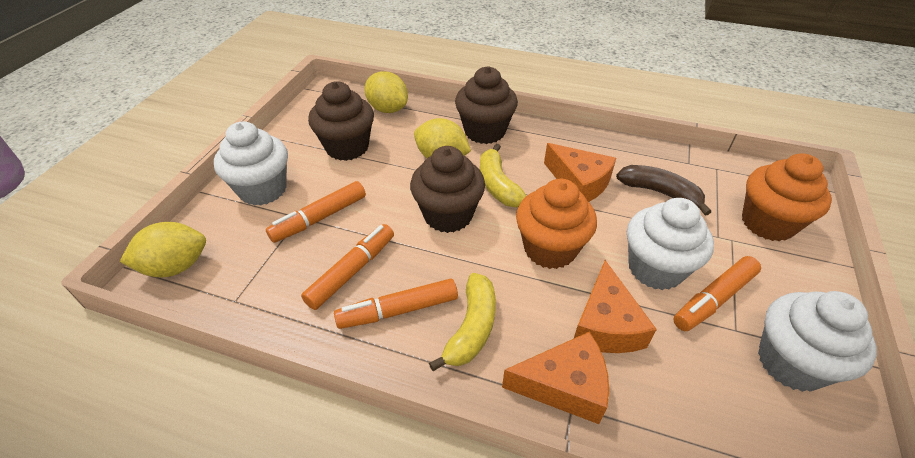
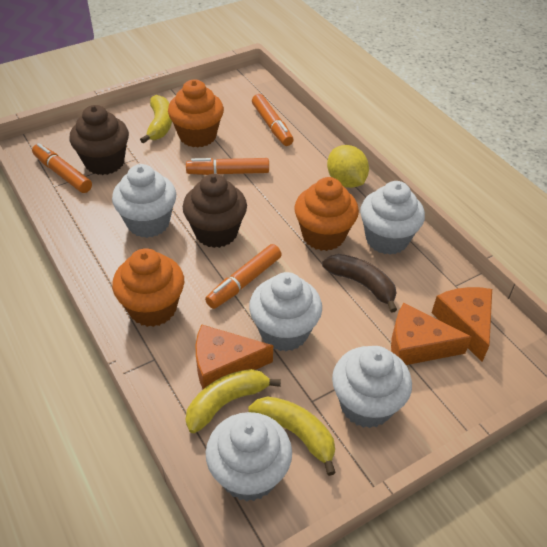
brown cupcake: 3 -> 2
orange cupcake: 2 -> 3
white cupcake: 3 -> 5
yellow banana: 2 -> 3
yellow lemon: 3 -> 1

